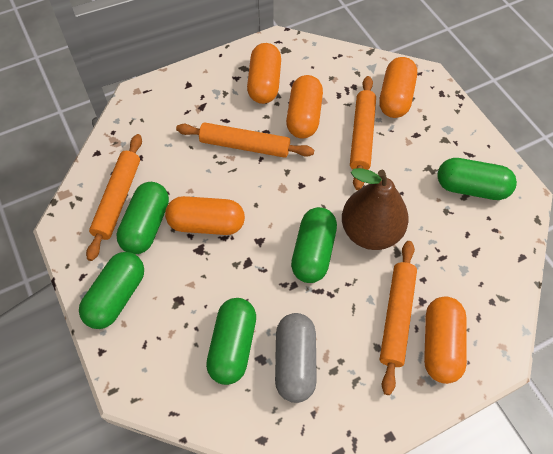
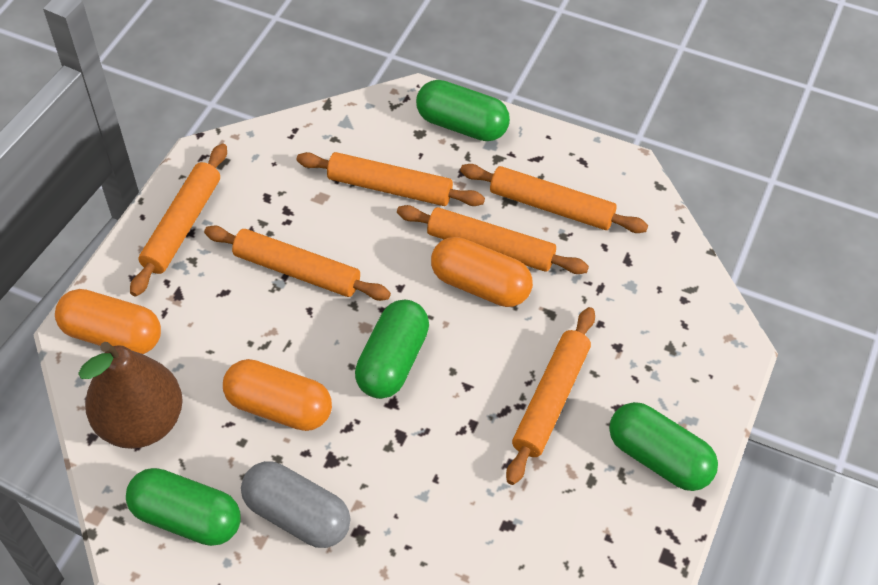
green capsule: 5 -> 4
orange capsule: 5 -> 3
orange rolling pin: 4 -> 6

